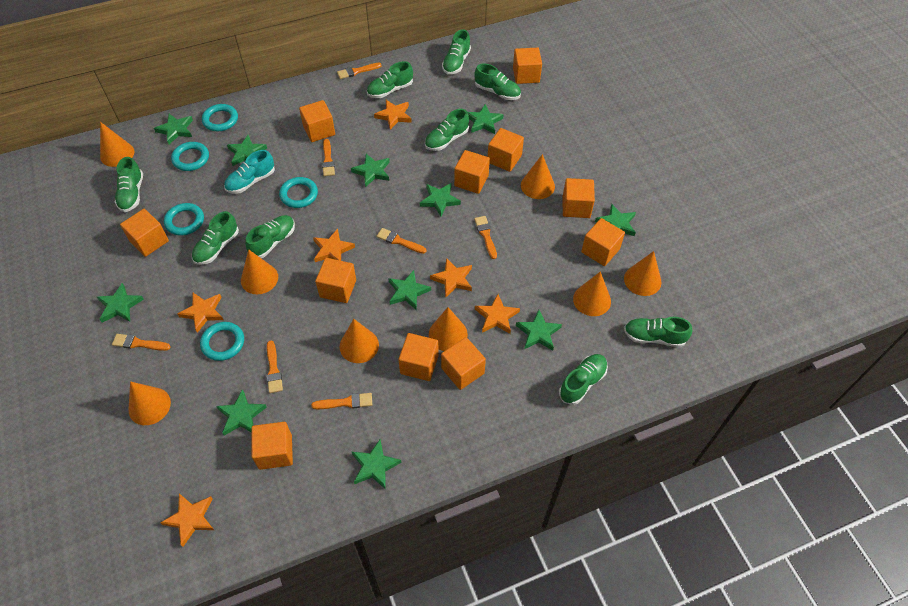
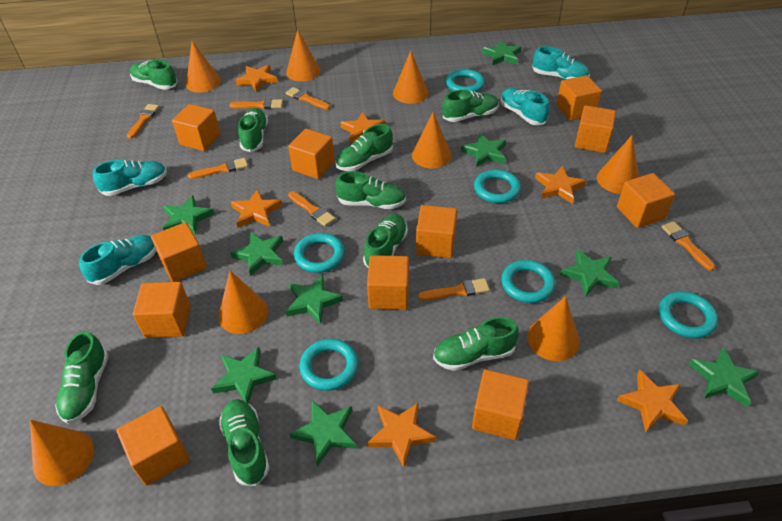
green star: 11 -> 9
turquoise ring: 5 -> 6
turquoise shoe: 1 -> 4

